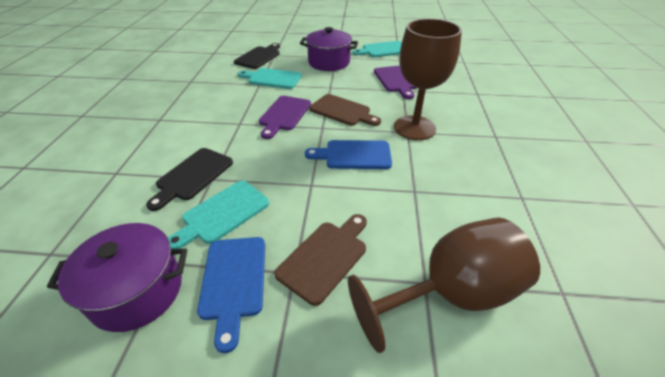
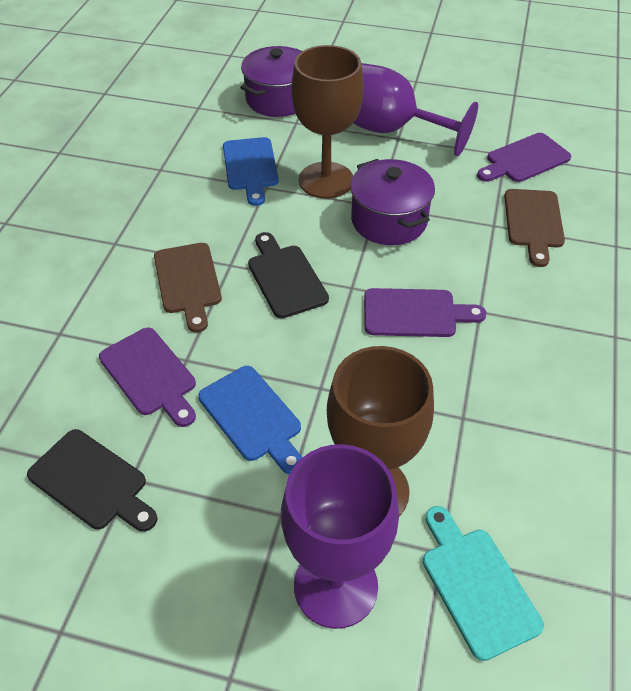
purple cutting board: 2 -> 3
purple goblet: 0 -> 2
turquoise cutting board: 3 -> 1

